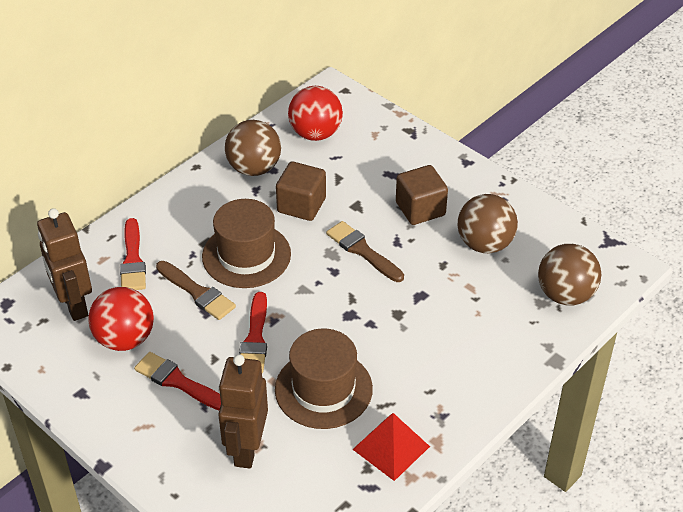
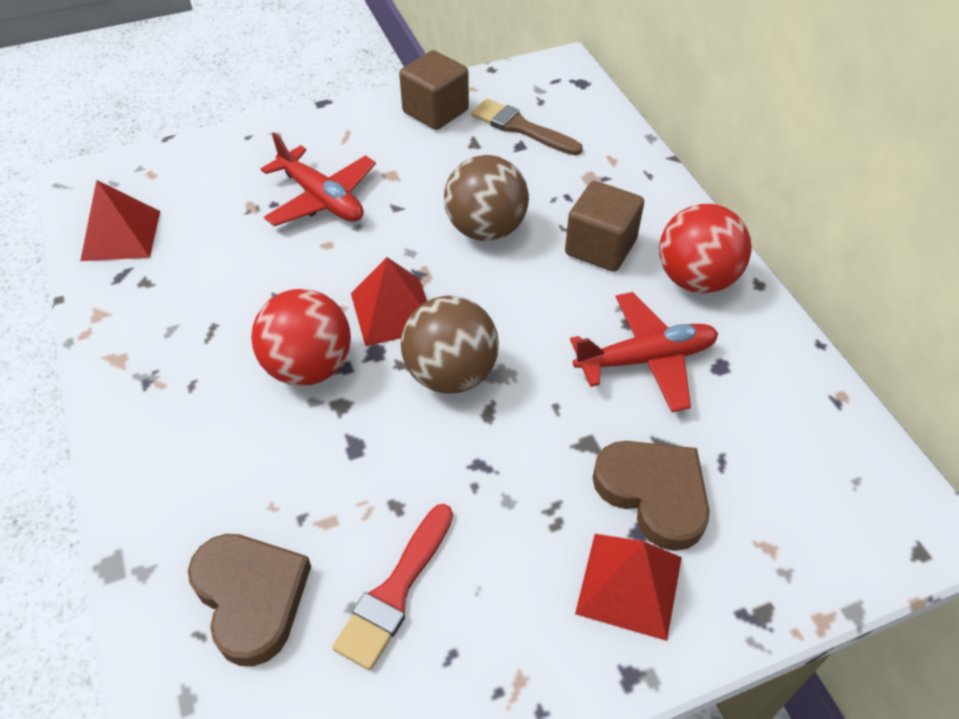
brown ball: 3 -> 2
brown brush: 2 -> 1
brown hat: 2 -> 0
brown heart: 0 -> 2
brown robot: 2 -> 0
red brush: 3 -> 1
red plane: 0 -> 2
red pyramid: 1 -> 3

